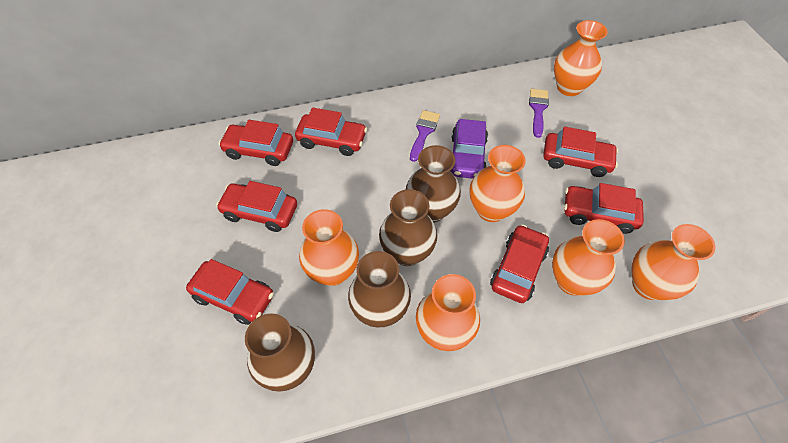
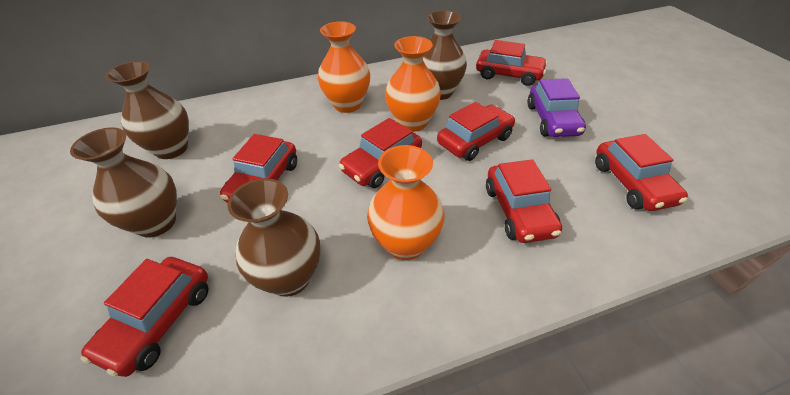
orange vase: 6 -> 3
purple brush: 2 -> 0

